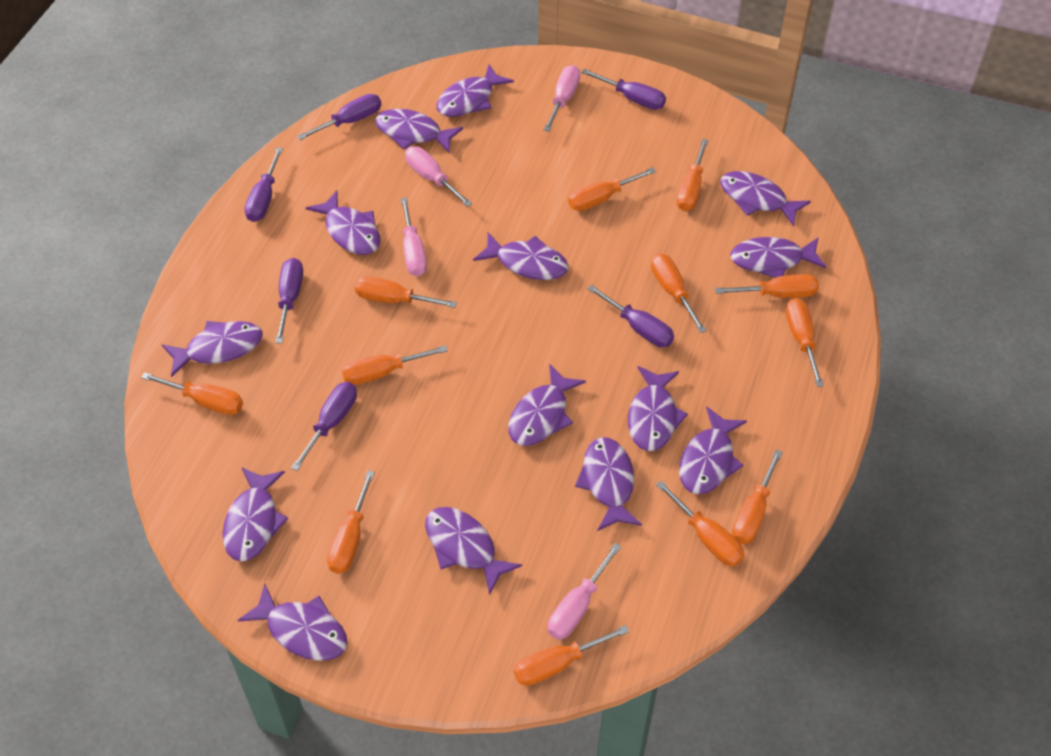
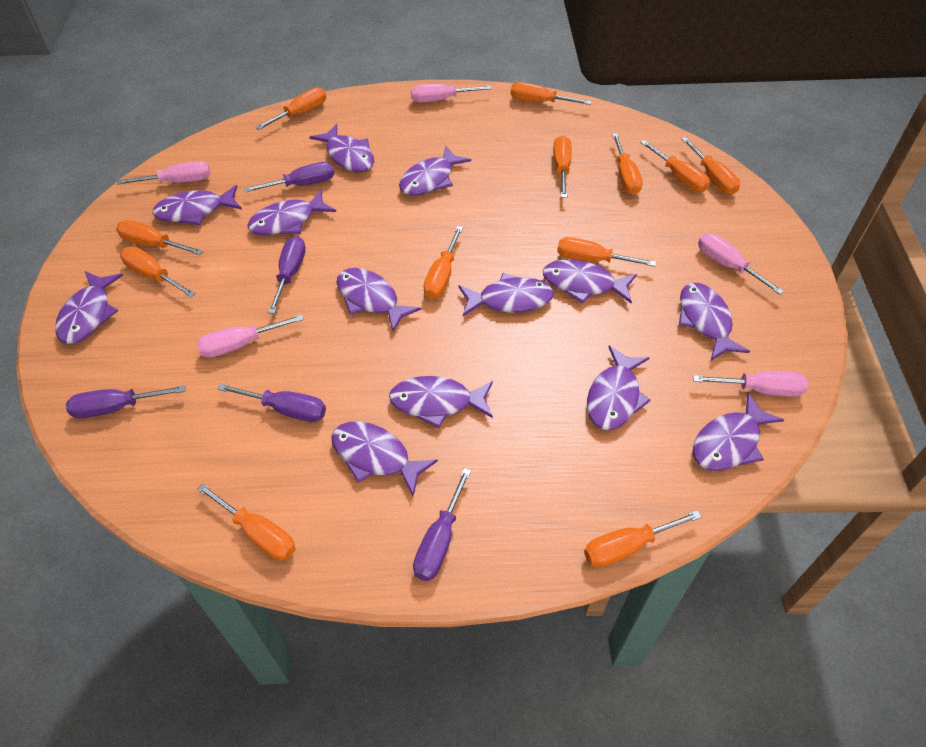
pink screwdriver: 4 -> 5
purple fish: 14 -> 13
purple screwdriver: 6 -> 5

